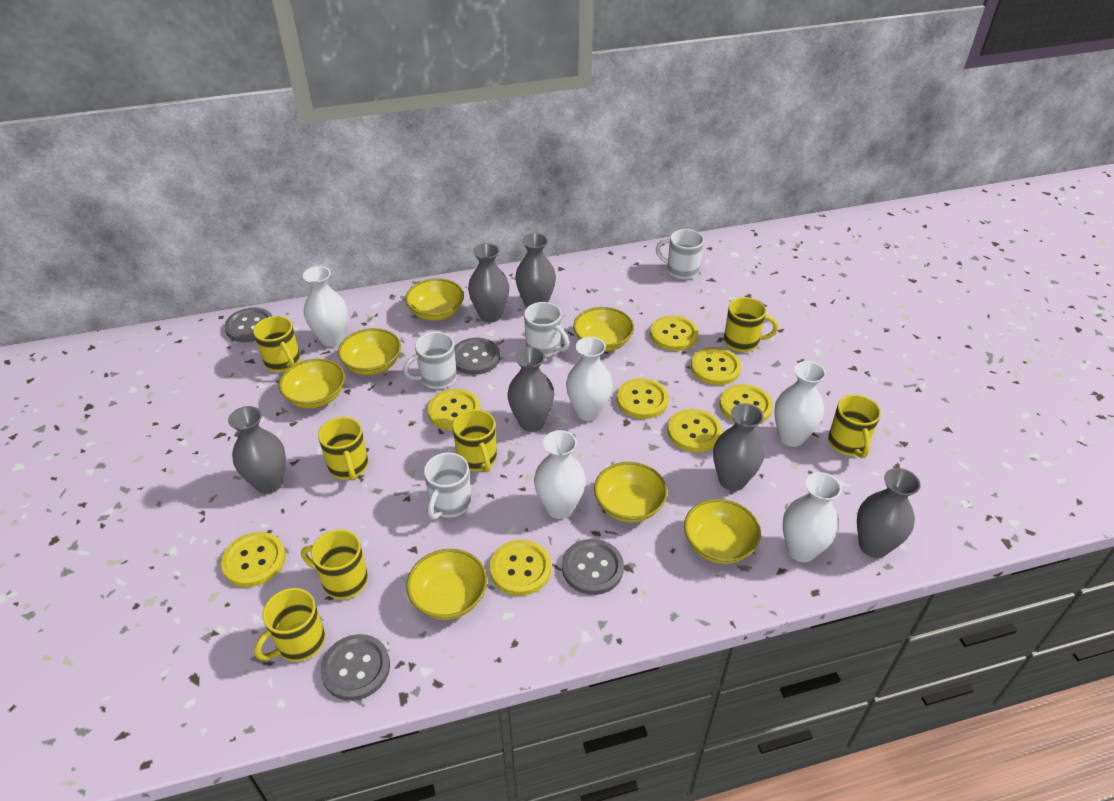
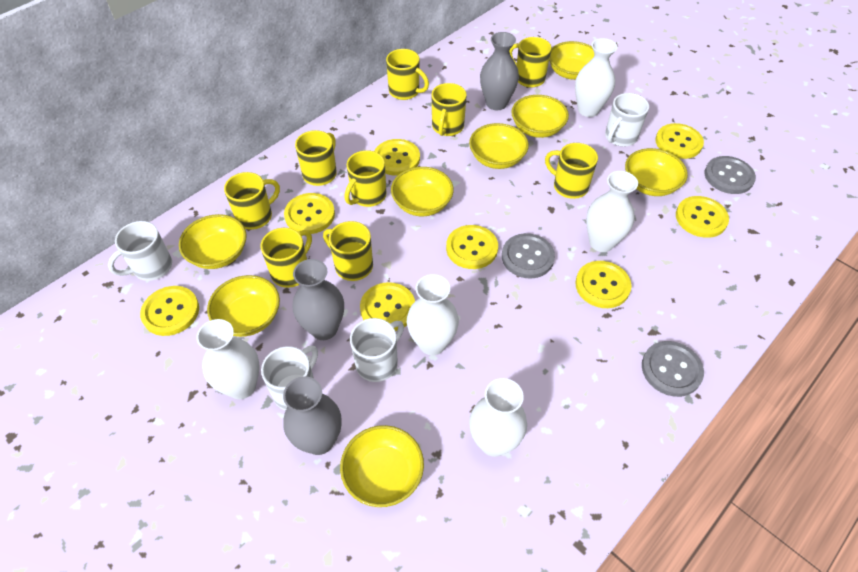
grey button: 4 -> 3
grey vase: 6 -> 3
yellow bowl: 7 -> 8
yellow mug: 7 -> 9

